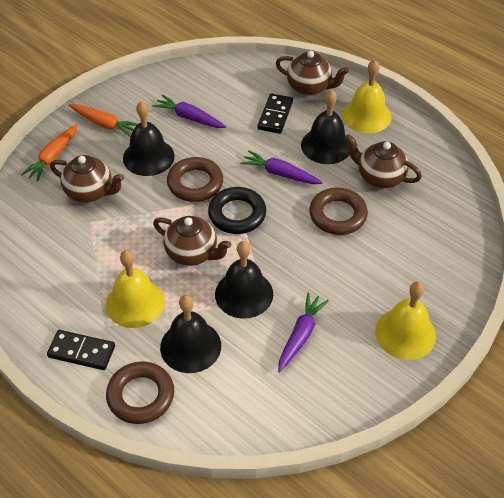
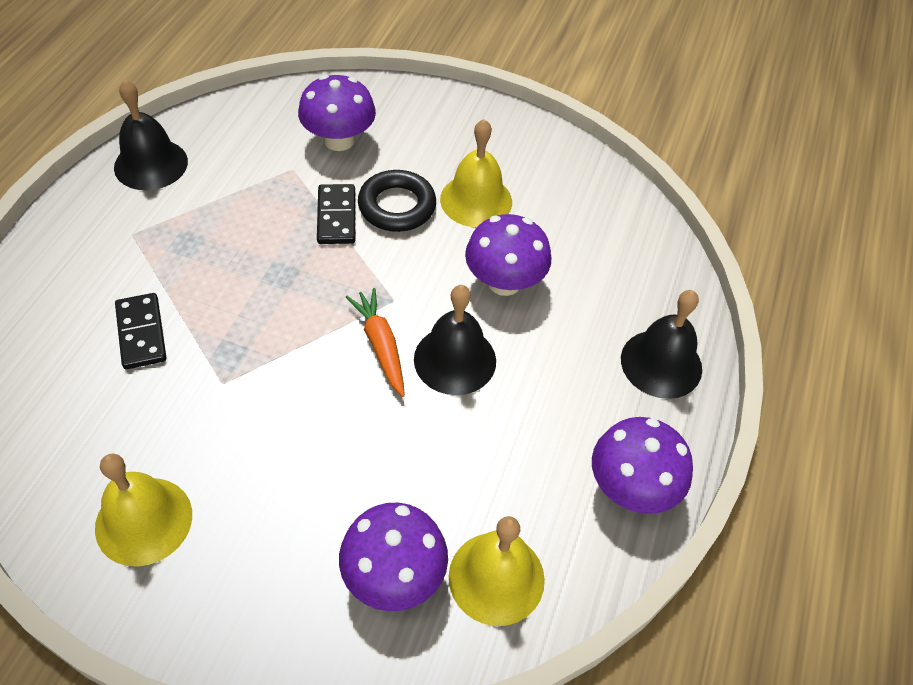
black bell: 4 -> 3
brown ring: 3 -> 0
brown teapot: 4 -> 0
orange carrot: 2 -> 1
purple carrot: 3 -> 0
purple mushroom: 0 -> 4

